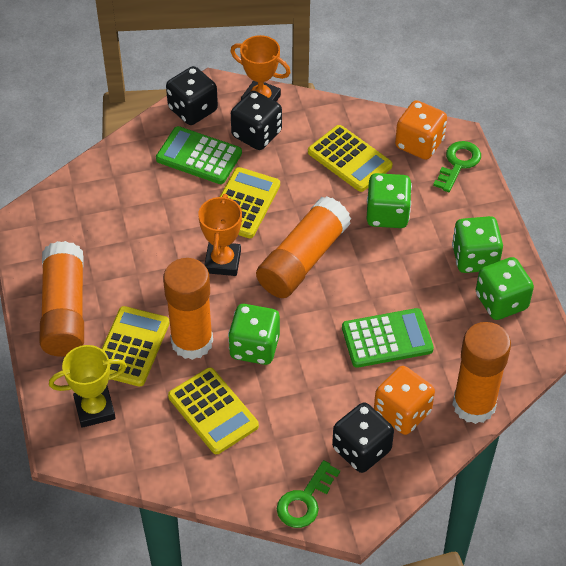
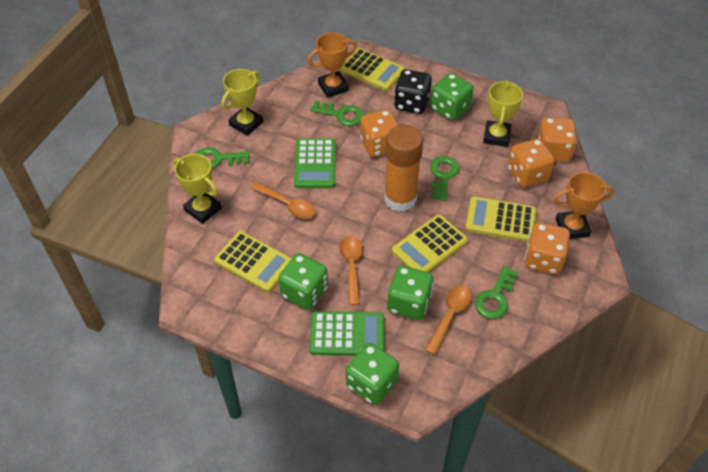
black dice: 3 -> 1
green key: 2 -> 4
orange dice: 2 -> 4
orange glue stick: 4 -> 1
orange spoon: 0 -> 3
yellow trophy: 1 -> 3

